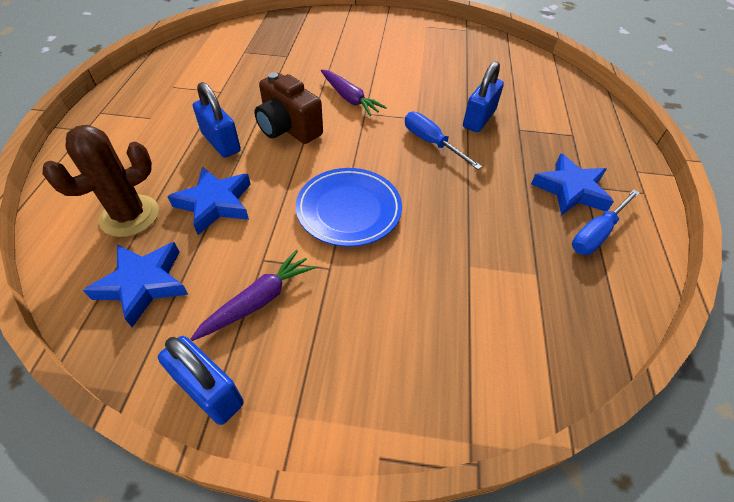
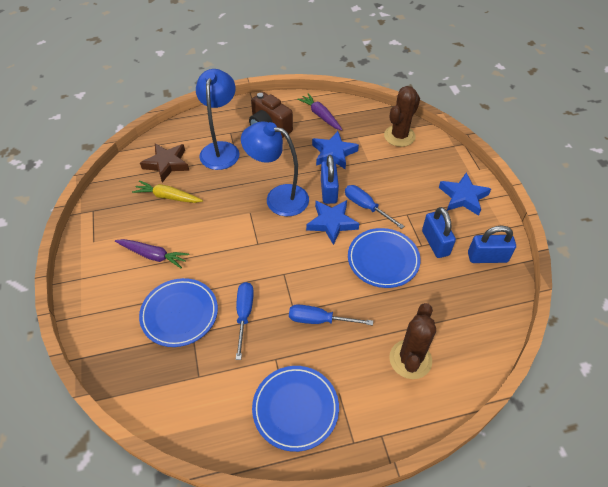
blue lamp: 0 -> 2
blue plate: 1 -> 3
blue screwdriver: 2 -> 3
brown cactus: 1 -> 2
brown star: 0 -> 1
yellow carrot: 0 -> 1

